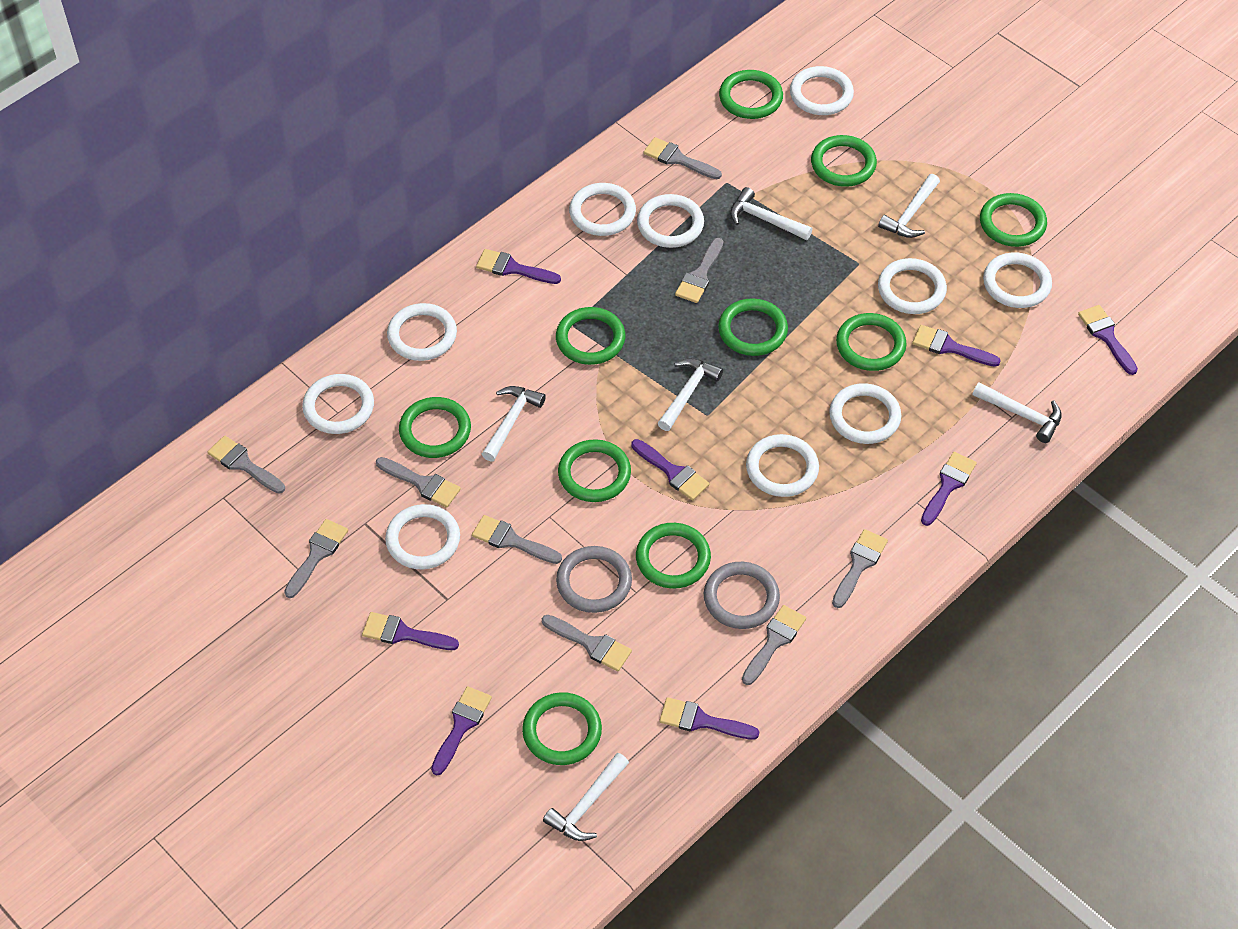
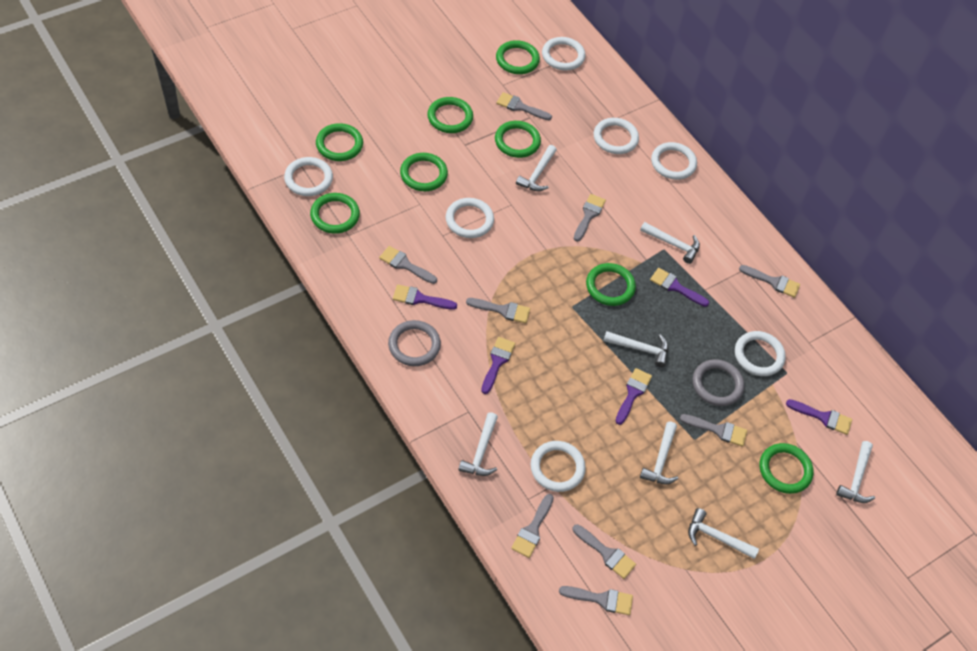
green ring: 10 -> 8
purple brush: 8 -> 5
white hammer: 6 -> 7
white ring: 10 -> 7

